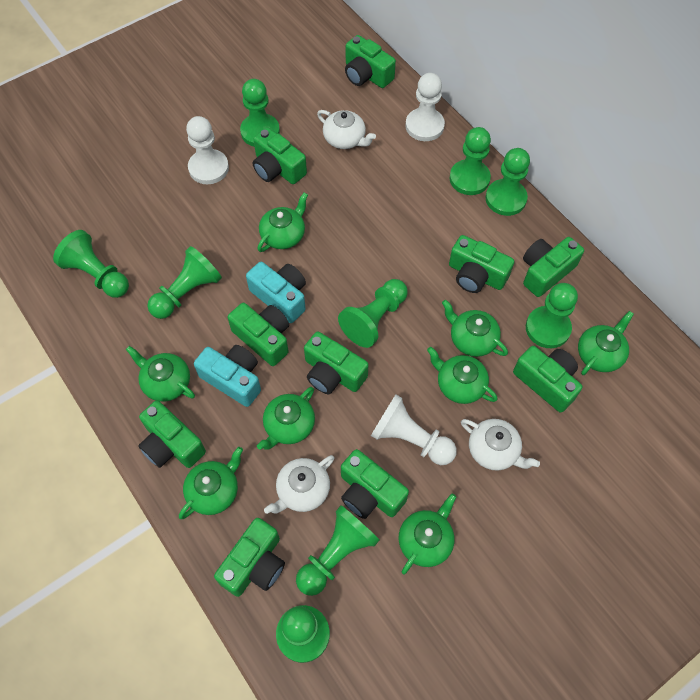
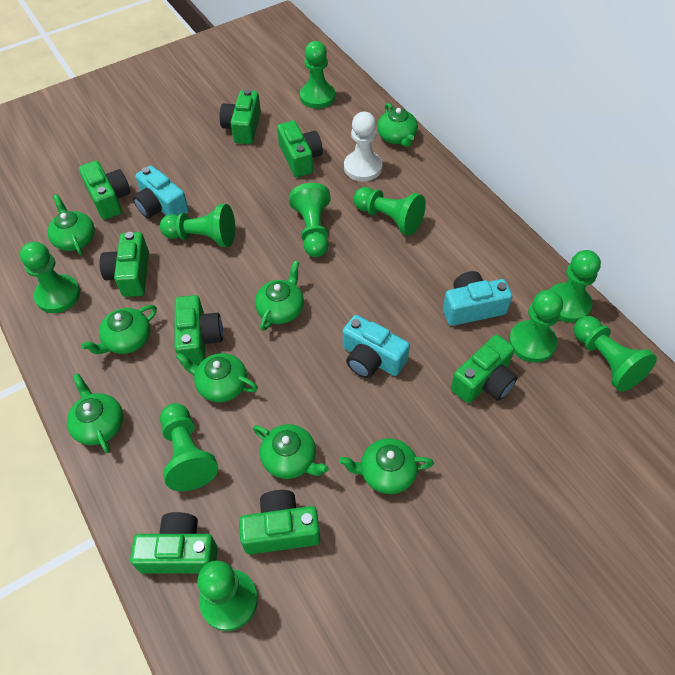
green camera: 10 -> 8
green pawn: 9 -> 10
turquoise camera: 2 -> 3
white pawn: 3 -> 1
white teapot: 3 -> 0

